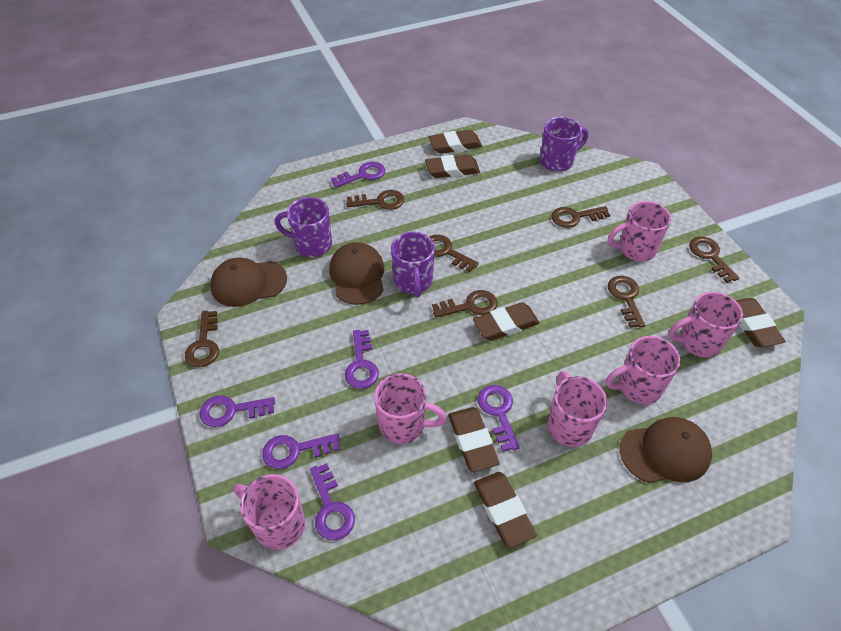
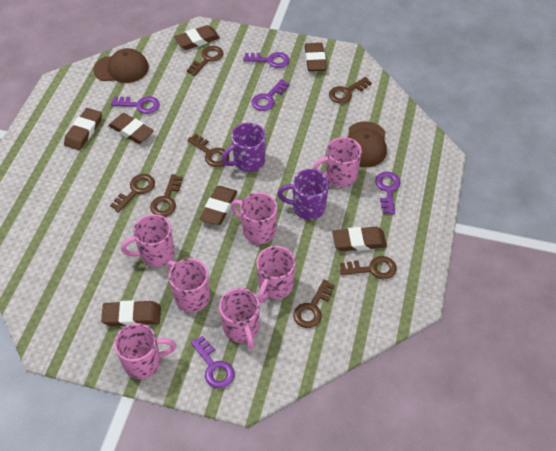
brown cap: 3 -> 2
brown eraser: 6 -> 7
pink mug: 6 -> 7
purple key: 6 -> 5
purple mug: 3 -> 2

